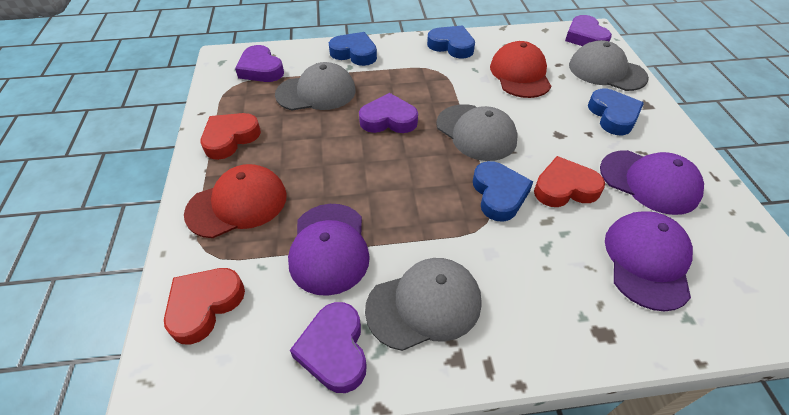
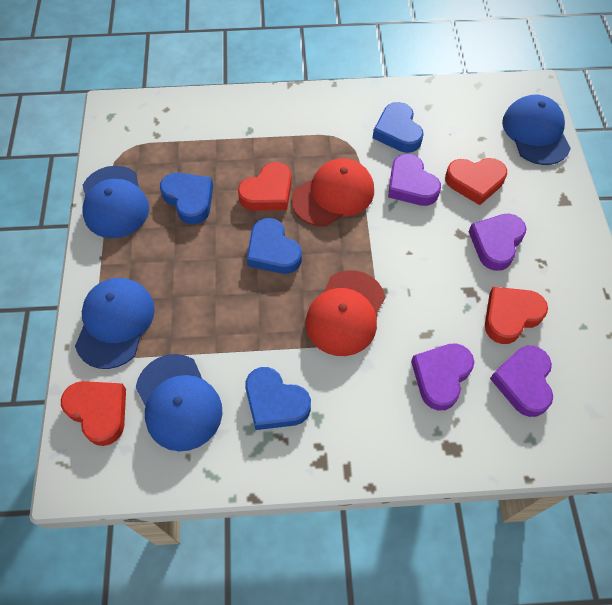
blue cap: 0 -> 4
grey cap: 4 -> 0
purple cap: 3 -> 0
red heart: 3 -> 4

